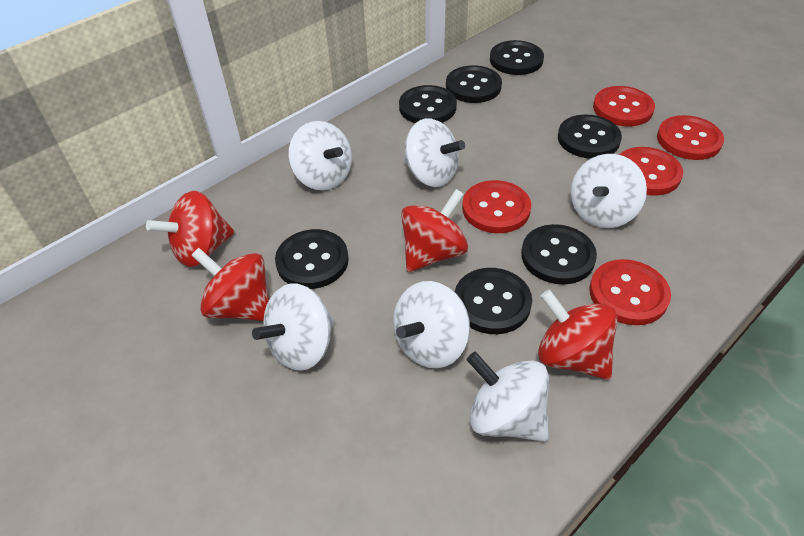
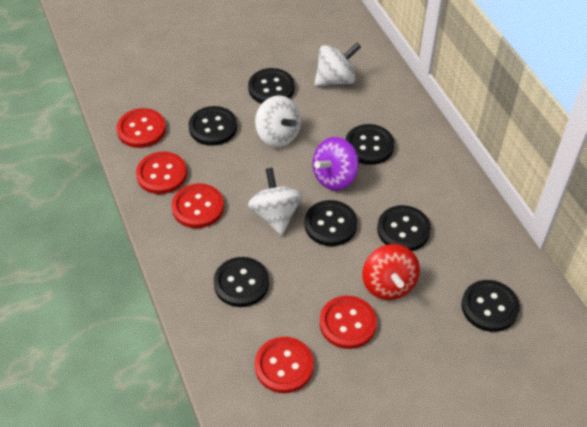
purple spinning top: 0 -> 1
red spinning top: 4 -> 1
white spinning top: 6 -> 3

